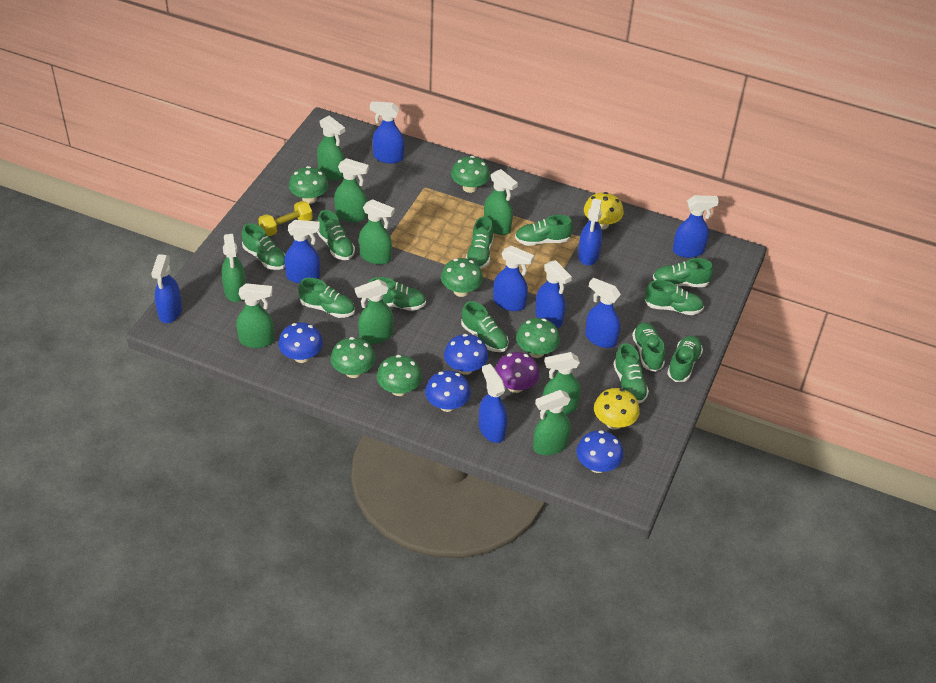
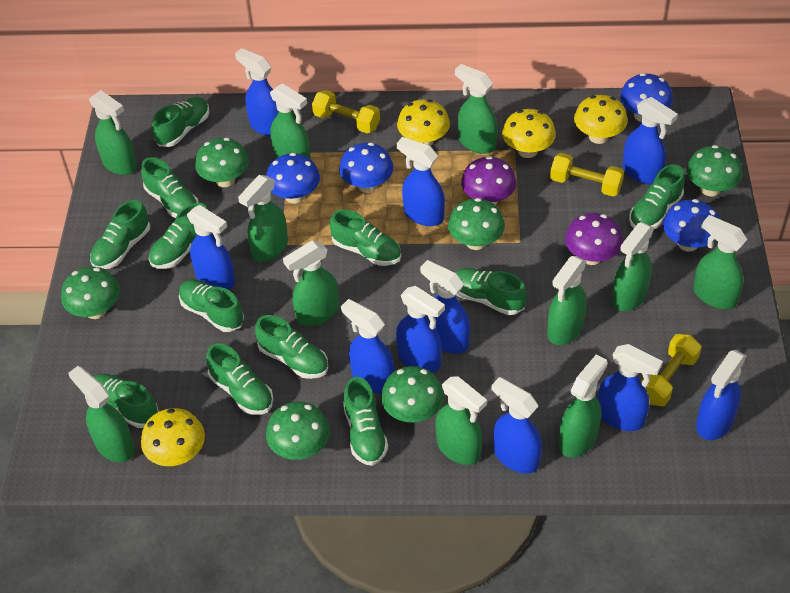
blue spray bottle: 9 -> 10
green spray bottle: 9 -> 11
purple mushroom: 1 -> 2
yellow dumbbell: 1 -> 3
yellow mushroom: 2 -> 4

